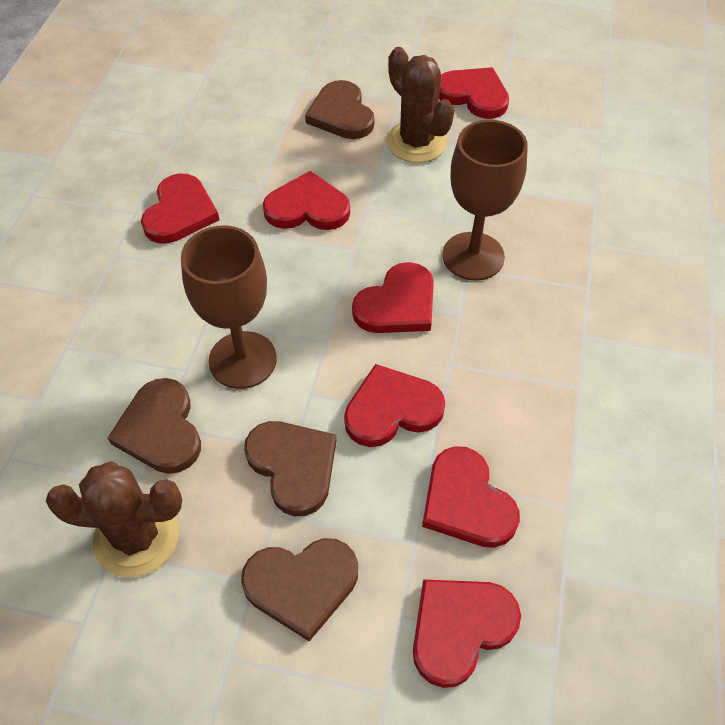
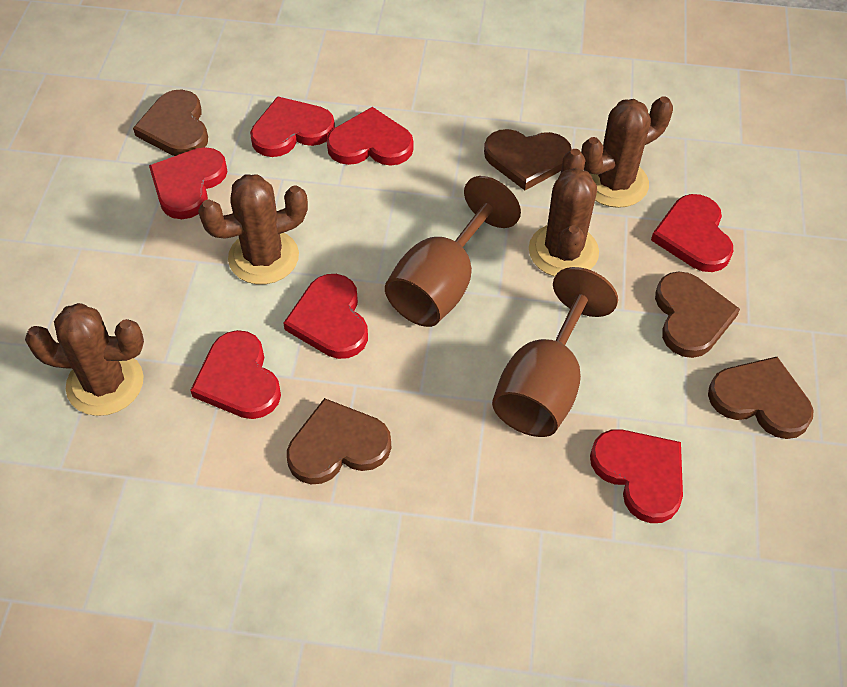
brown cactus: 2 -> 4
brown heart: 4 -> 5

